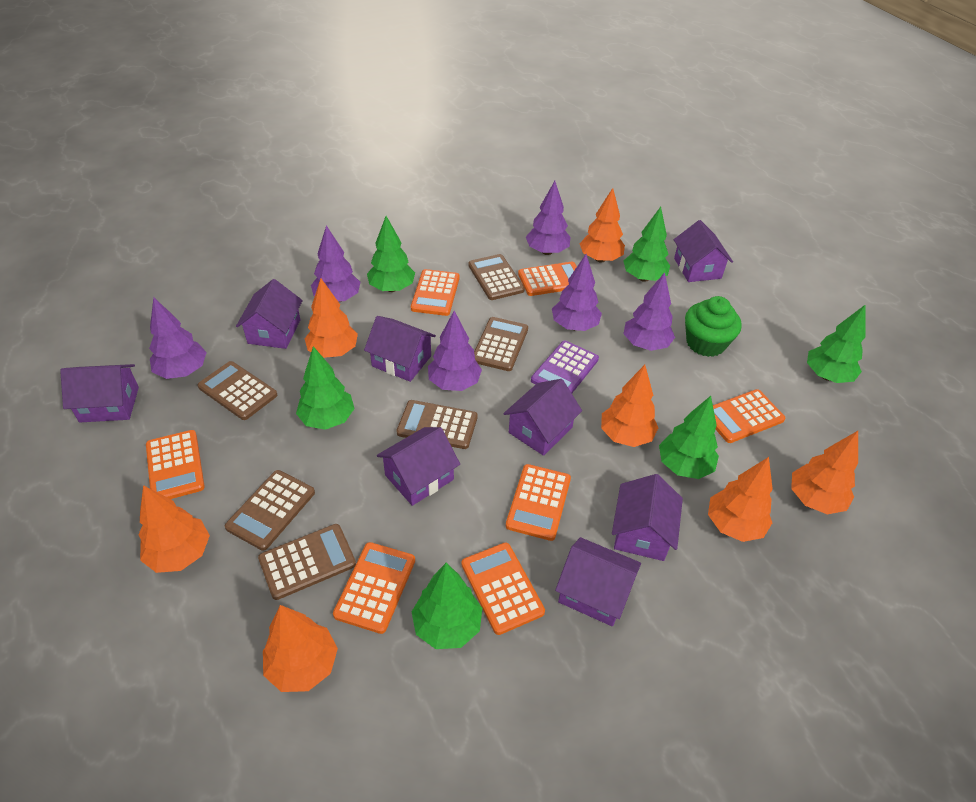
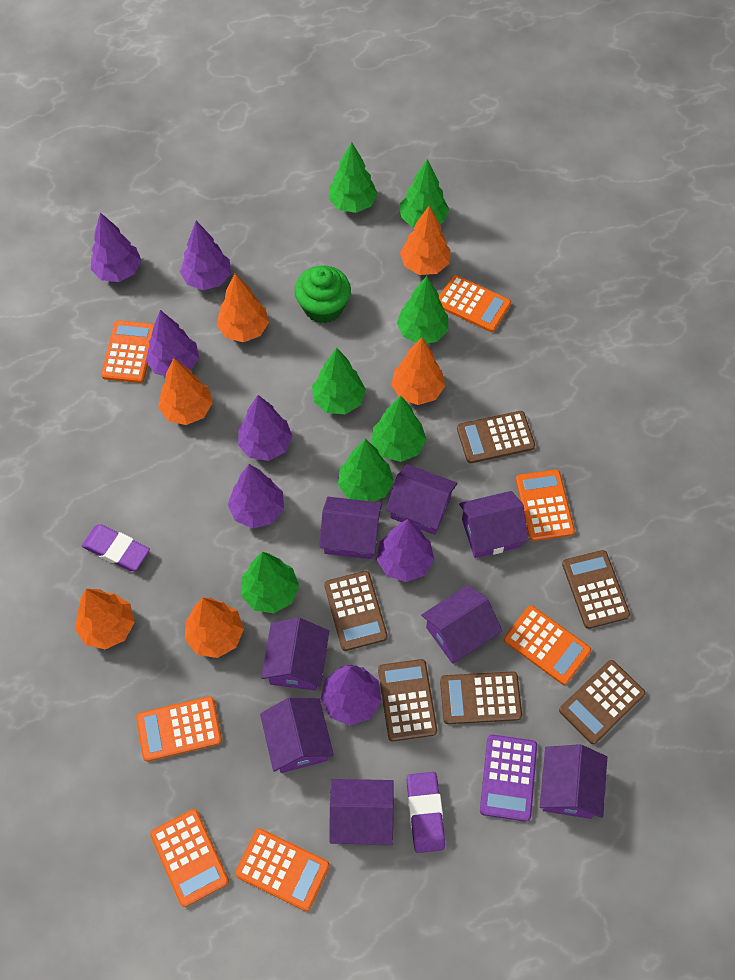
green tree: 6 -> 7
orange tree: 7 -> 6
purple eraser: 0 -> 2
purple tree: 6 -> 7

